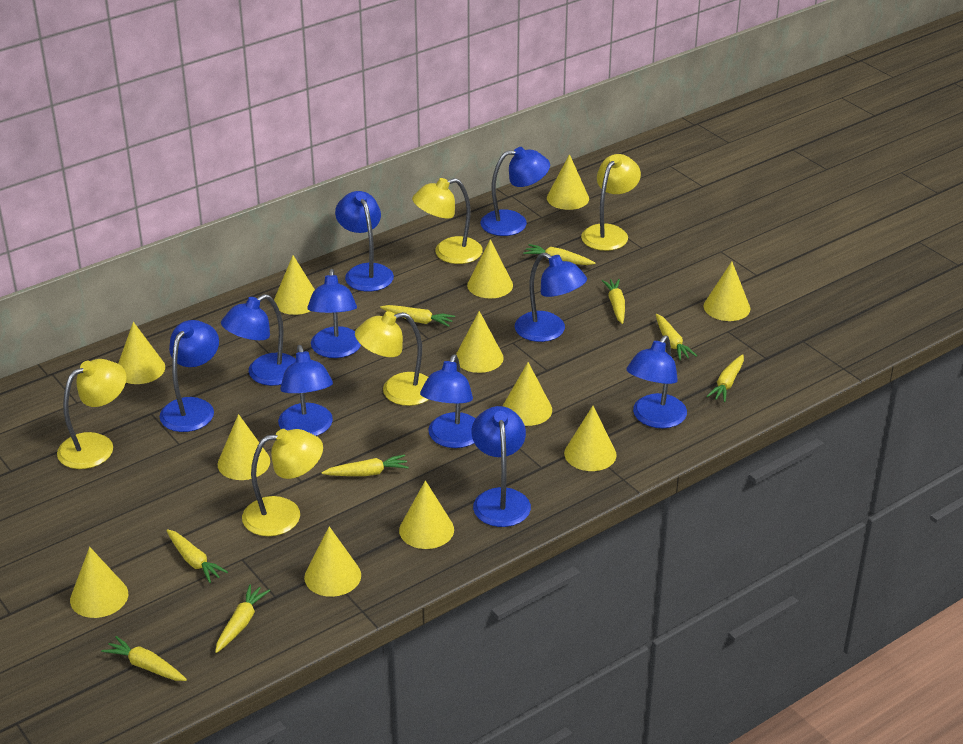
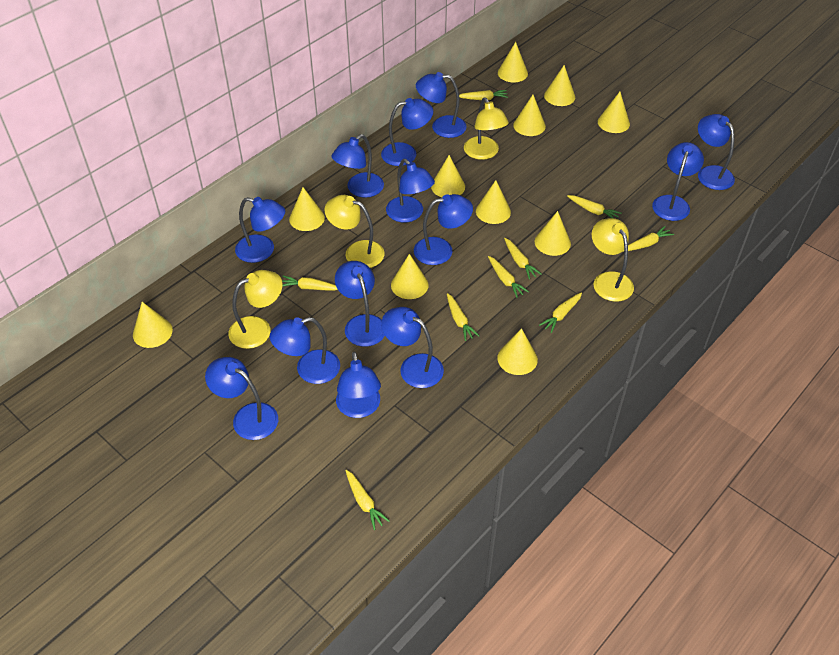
blue lamp: 10 -> 13
yellow cone: 12 -> 11
yellow lamp: 5 -> 4

